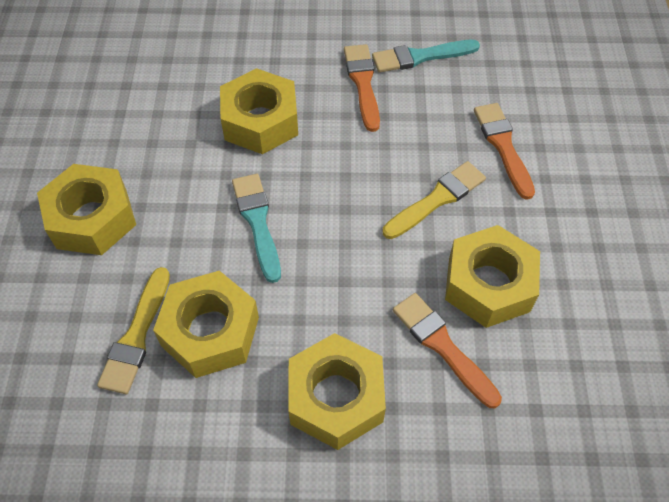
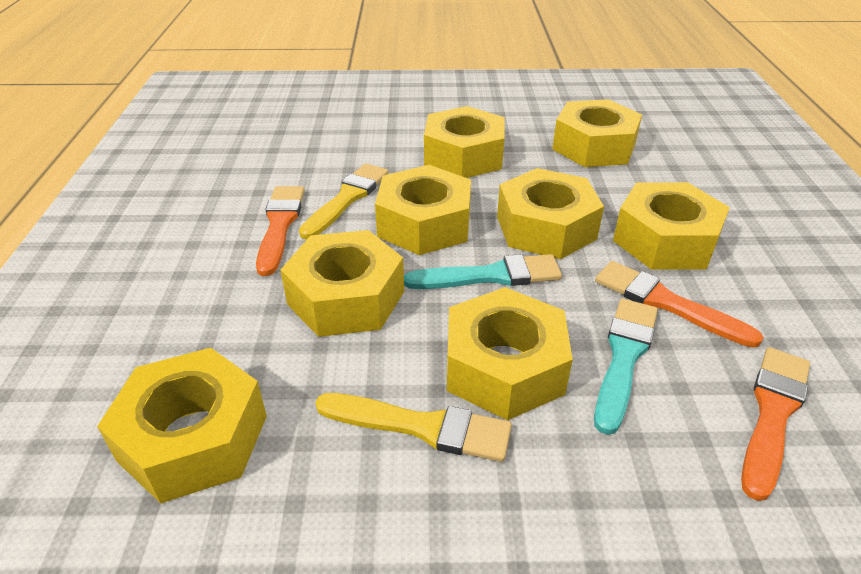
yellow nut: 5 -> 8

